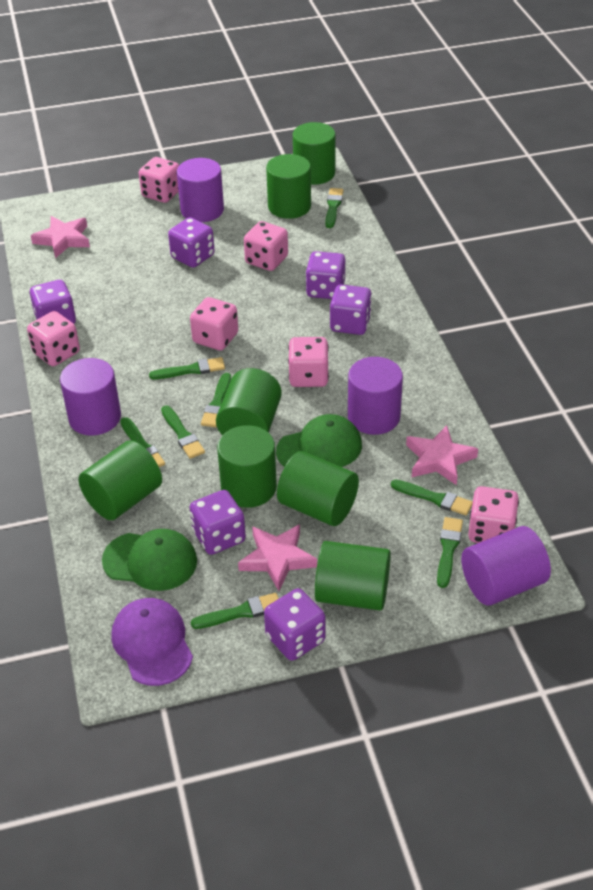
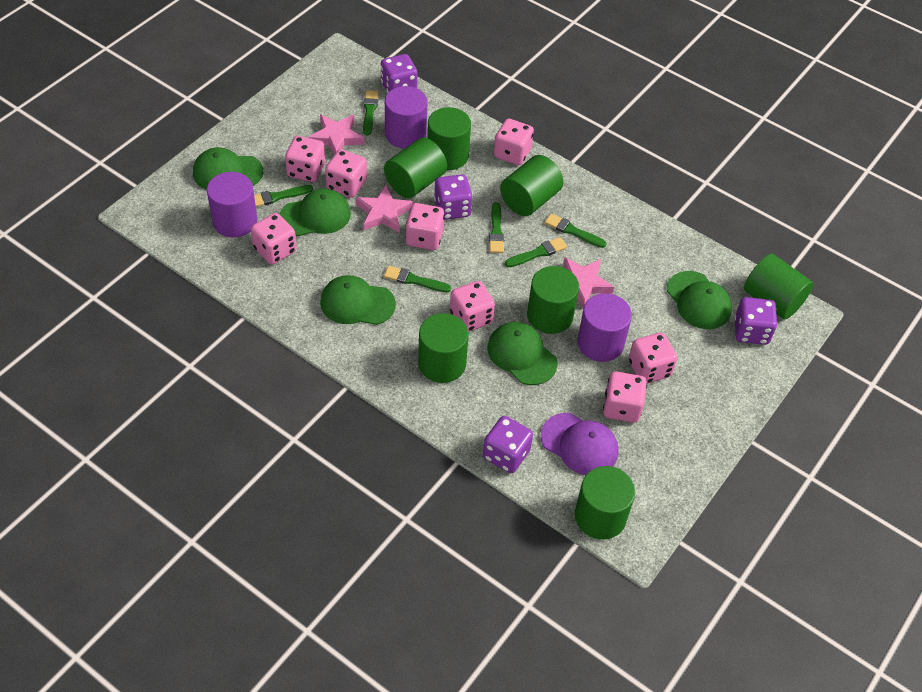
green brush: 8 -> 6
green cap: 2 -> 5
pink dice: 6 -> 8
purple cylinder: 4 -> 3
purple dice: 6 -> 4

